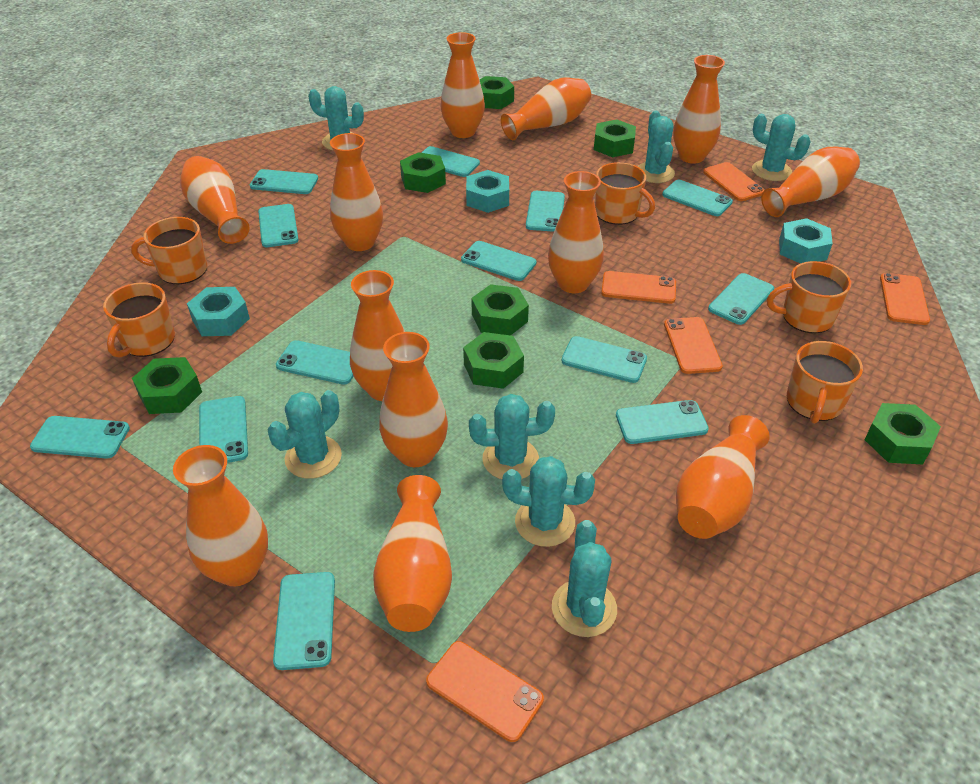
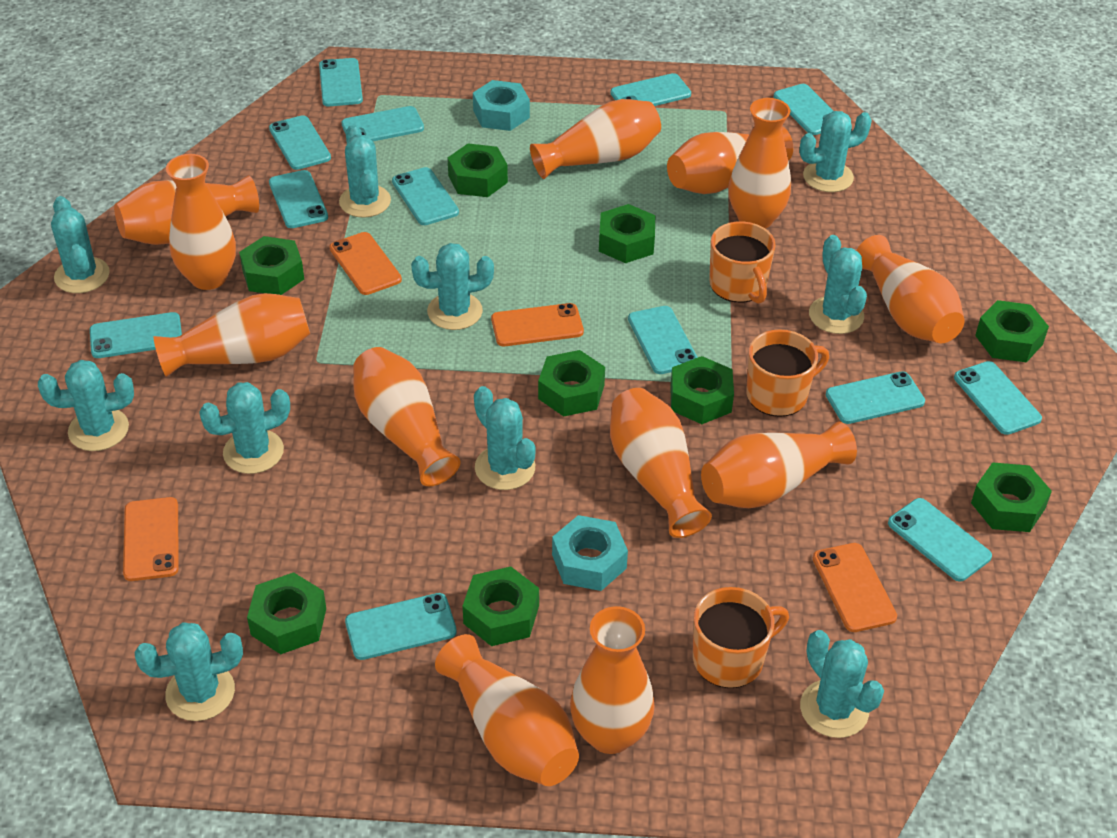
green nut: 7 -> 9
orange mug: 5 -> 3
orange phone: 5 -> 4
turquoise cactus: 7 -> 10
turquoise nut: 3 -> 2

